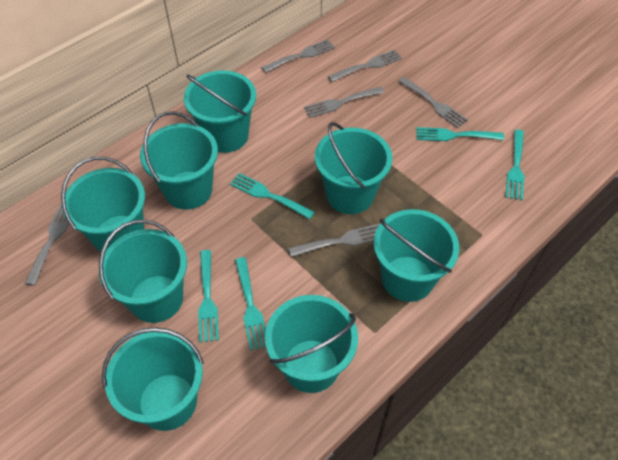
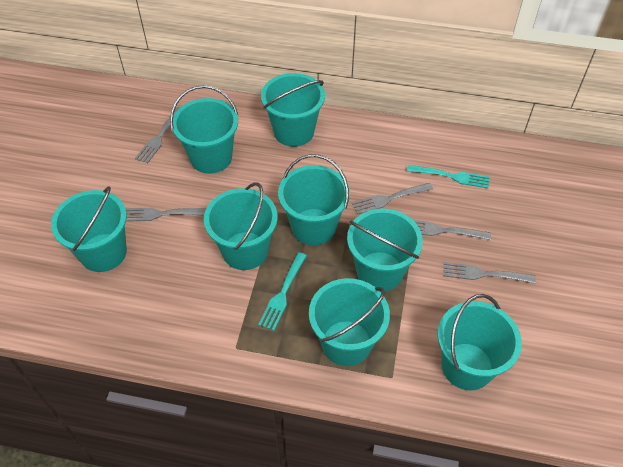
grey fork: 6 -> 5
turquoise fork: 5 -> 2

